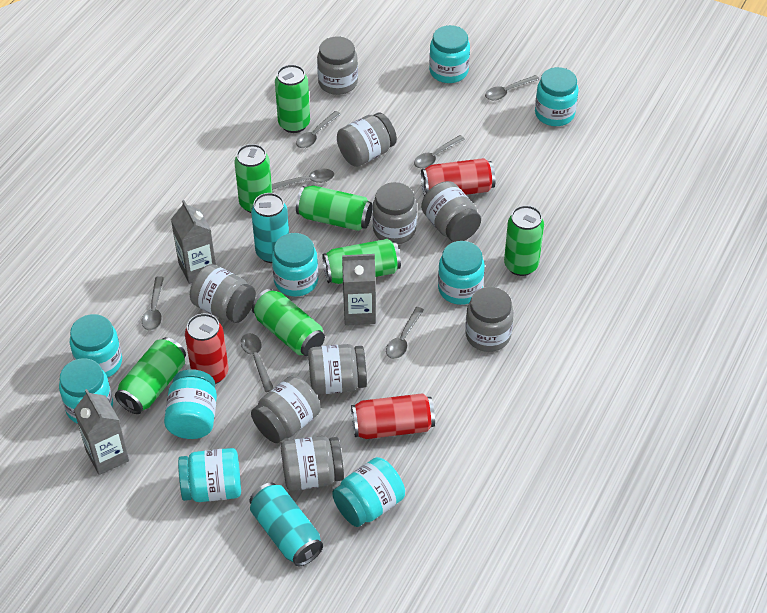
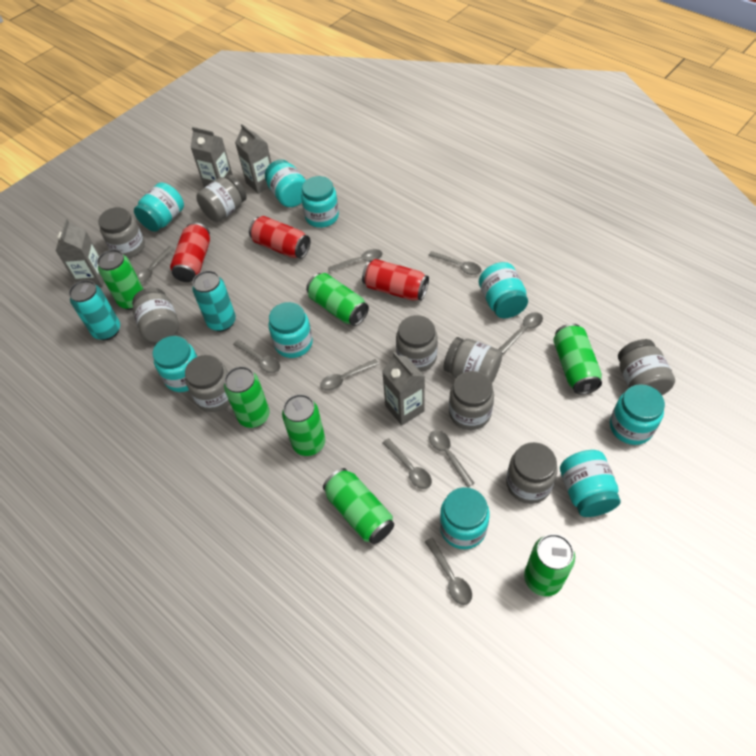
grey carton: 3 -> 4
grey spoon: 7 -> 9

